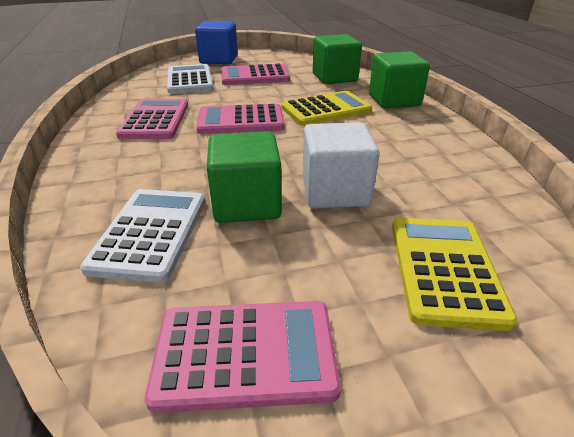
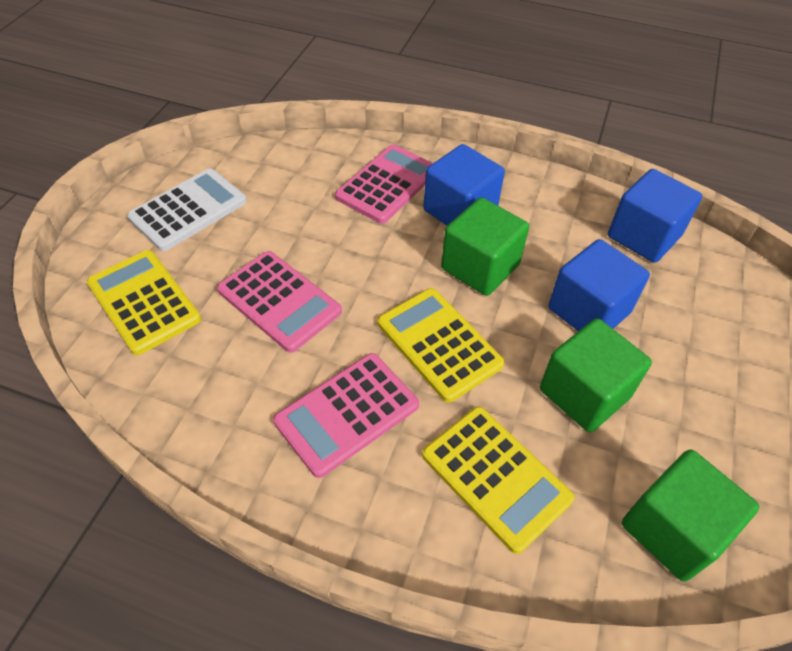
blue cube: 1 -> 3
pink calculator: 4 -> 3
white calculator: 2 -> 1
white cube: 1 -> 0
yellow calculator: 2 -> 3

